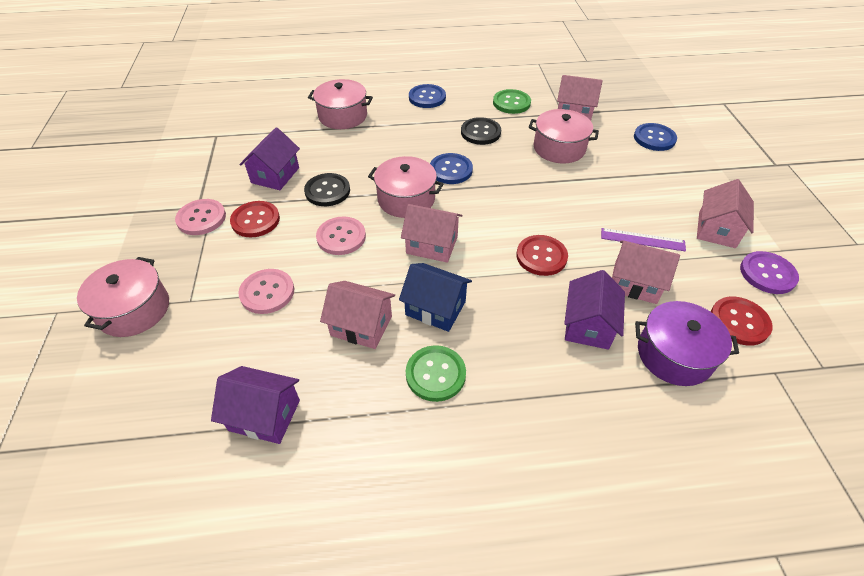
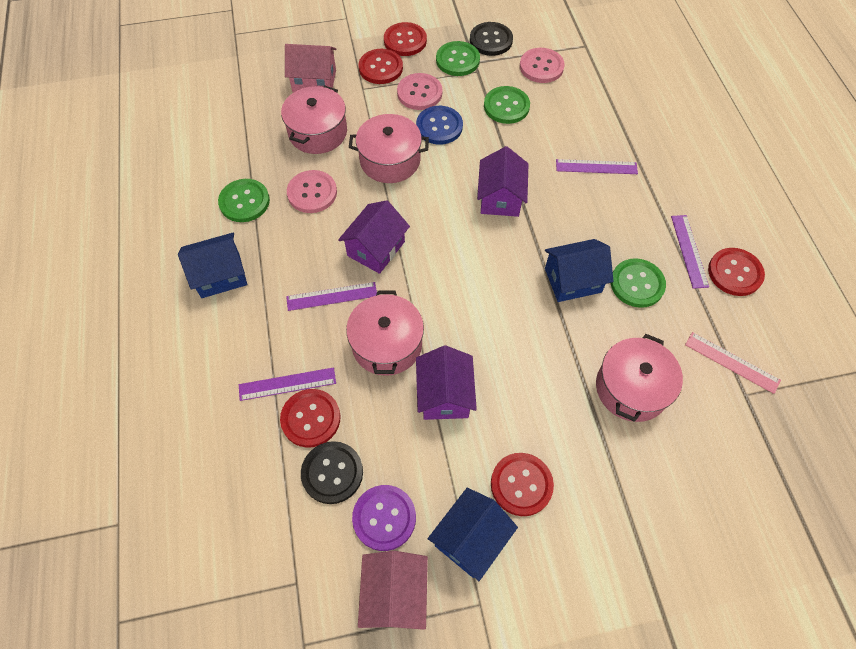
blue button: 3 -> 1
blue house: 1 -> 3
green button: 2 -> 4
pink house: 5 -> 2
pink ruler: 0 -> 1
purple pot: 1 -> 0
purple ruler: 1 -> 4
red button: 3 -> 5

